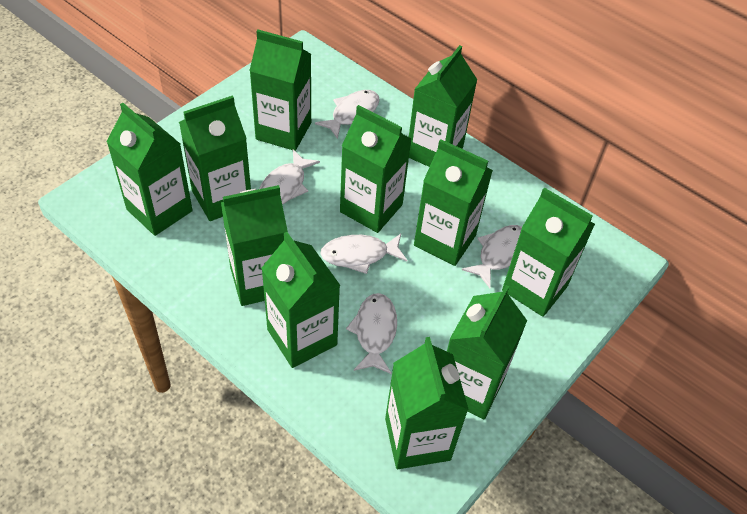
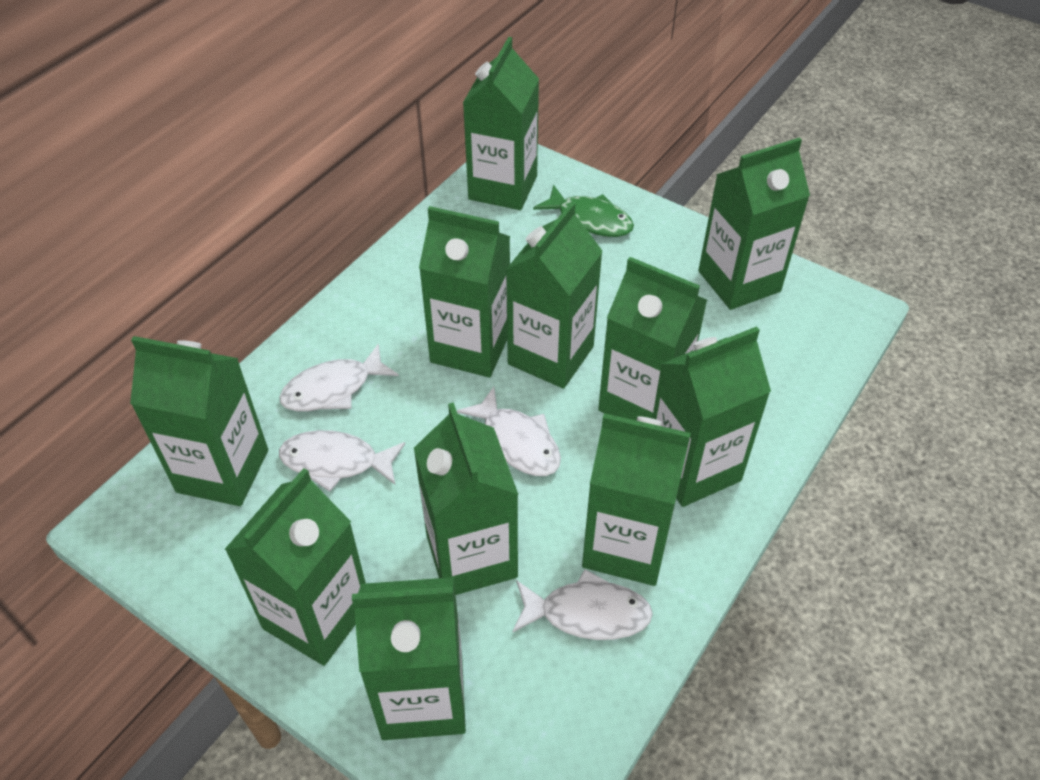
green fish: 0 -> 1
white fish: 5 -> 4

